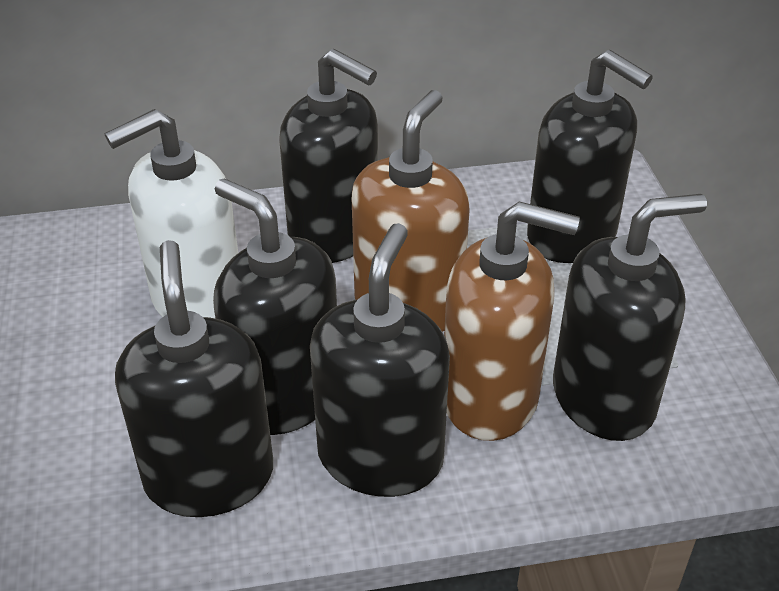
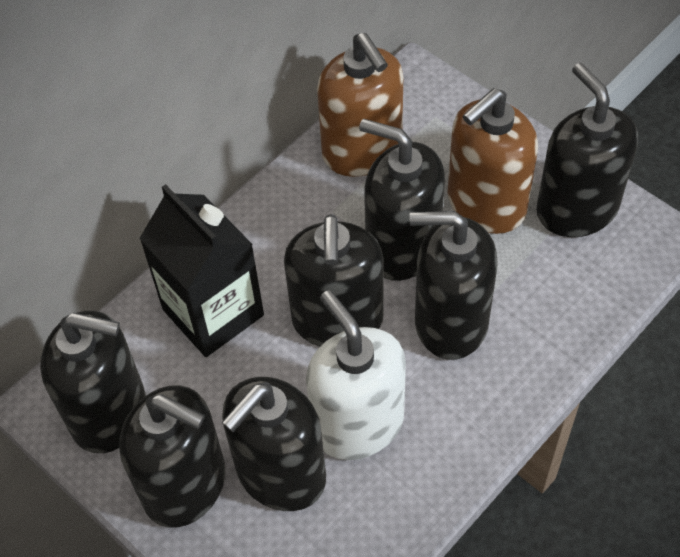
black carton: 0 -> 1
black soap dispenser: 6 -> 7

